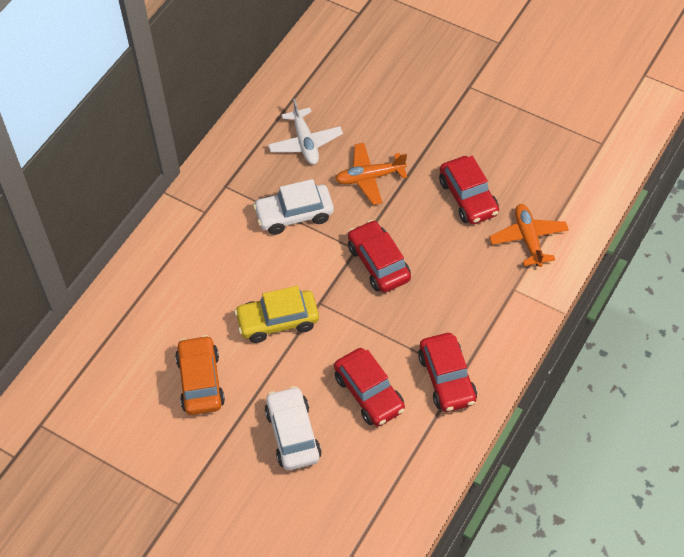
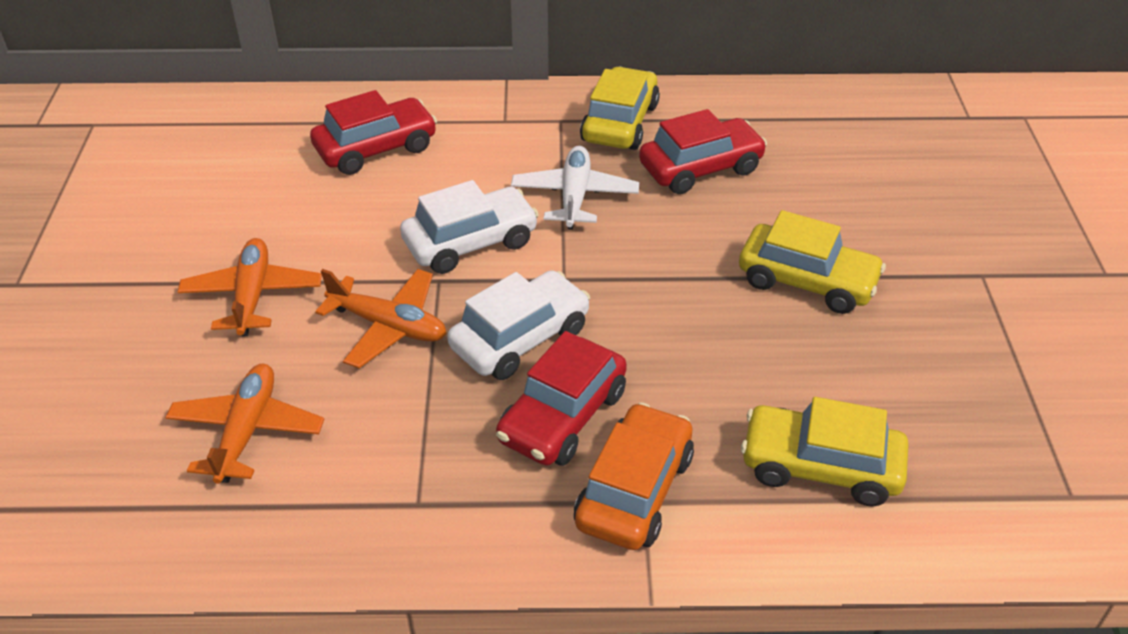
orange plane: 2 -> 3
red car: 4 -> 3
yellow car: 1 -> 3

